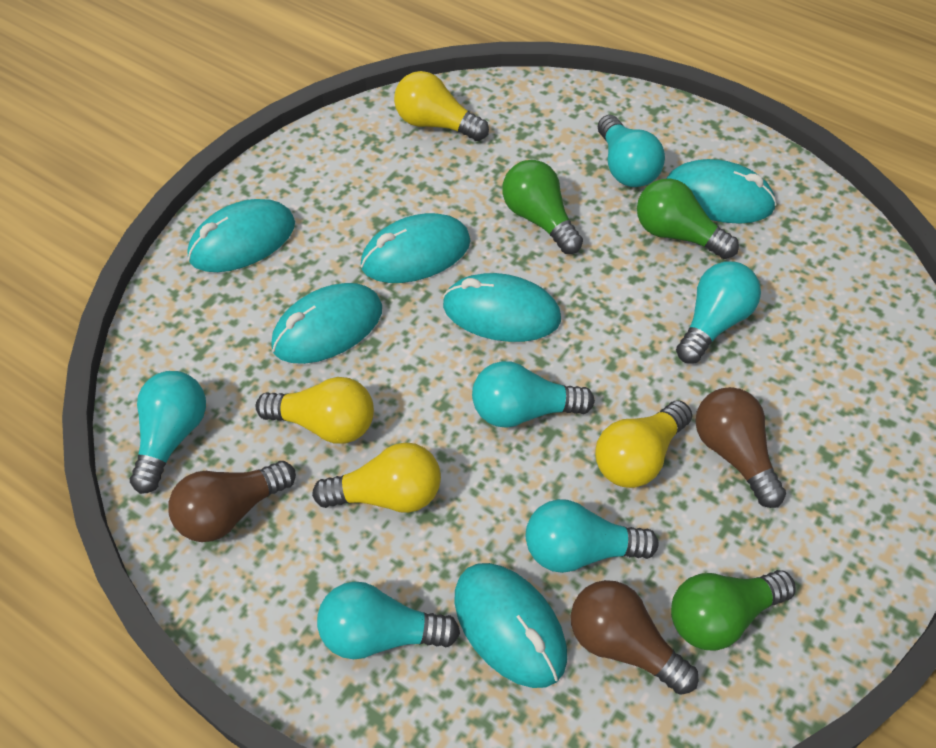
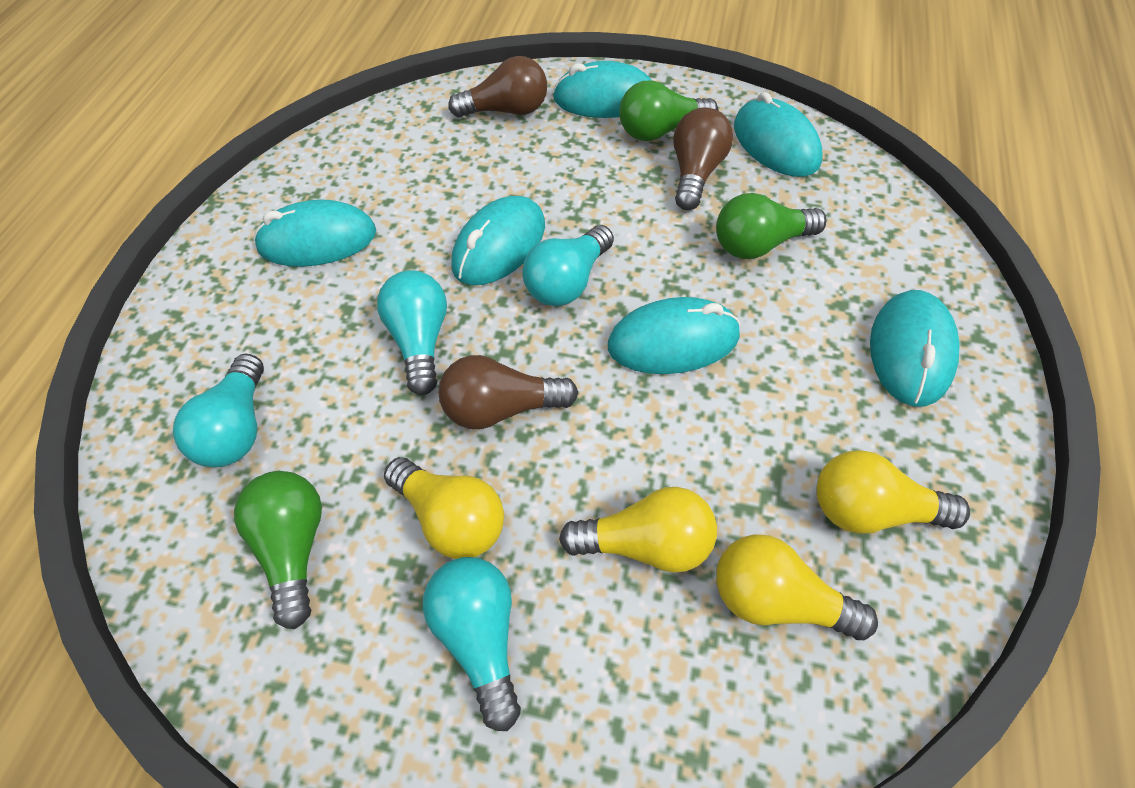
turquoise light bulb: 6 -> 4

